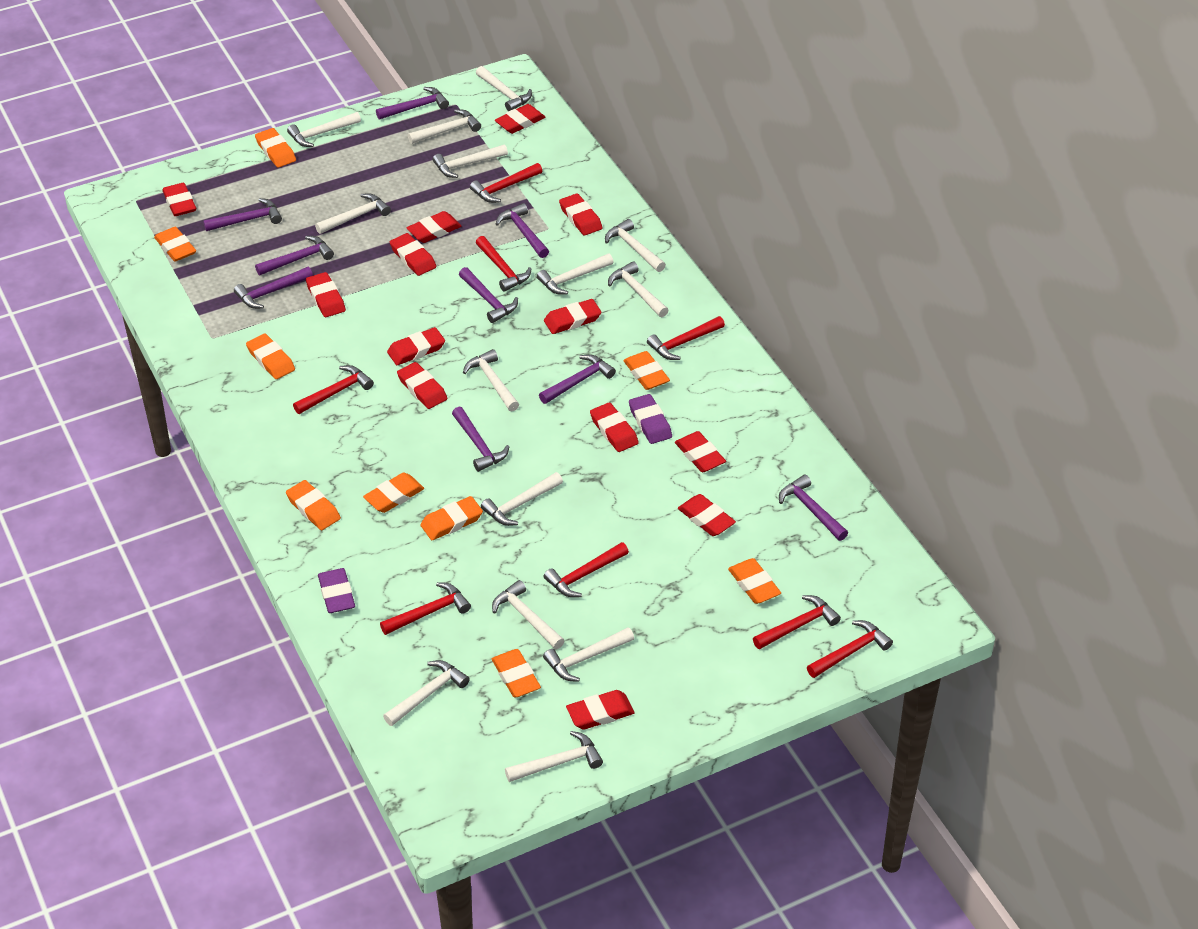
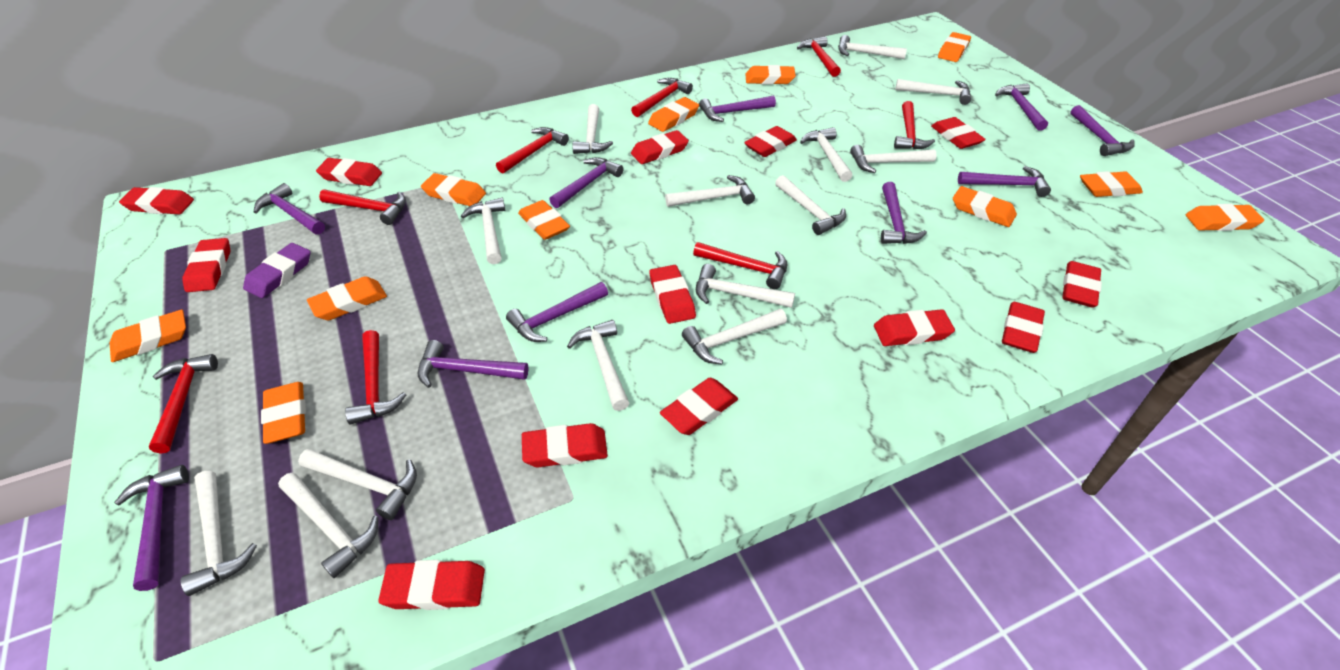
orange eraser: 9 -> 11
purple eraser: 2 -> 1
purple hammer: 9 -> 10

